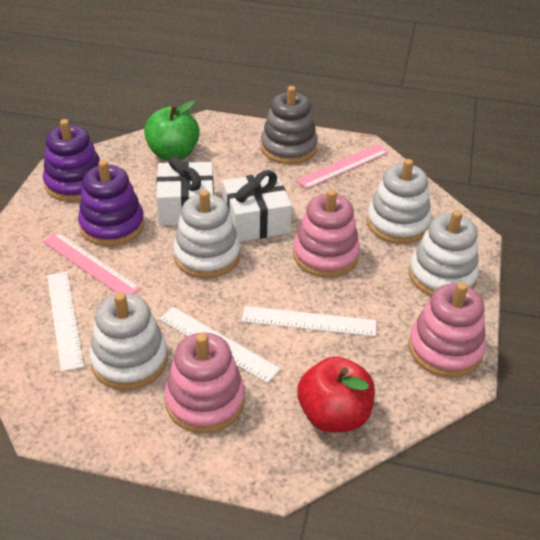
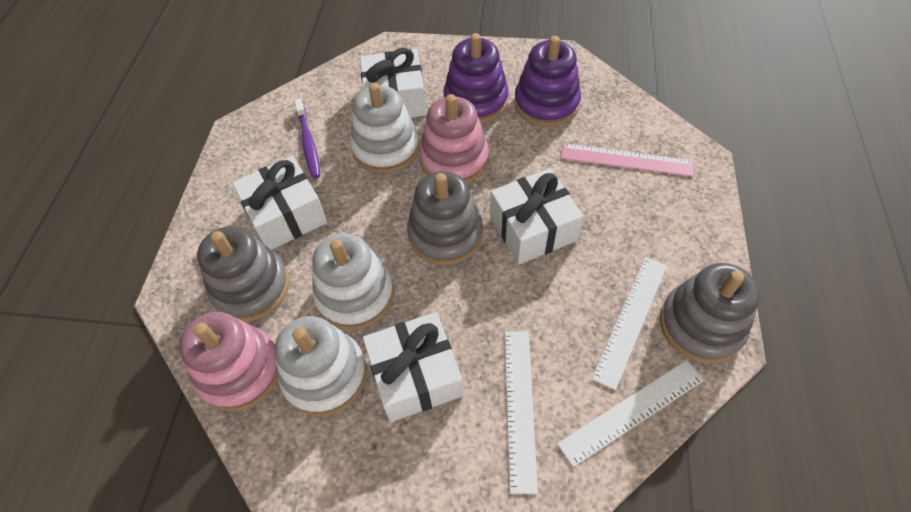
green apple: 1 -> 0
grey stacking toy: 1 -> 3
pink ruler: 2 -> 1
pink stacking toy: 3 -> 2
purple toothbrush: 0 -> 1
red apple: 1 -> 0
white gift: 2 -> 4
white stacking toy: 4 -> 3

